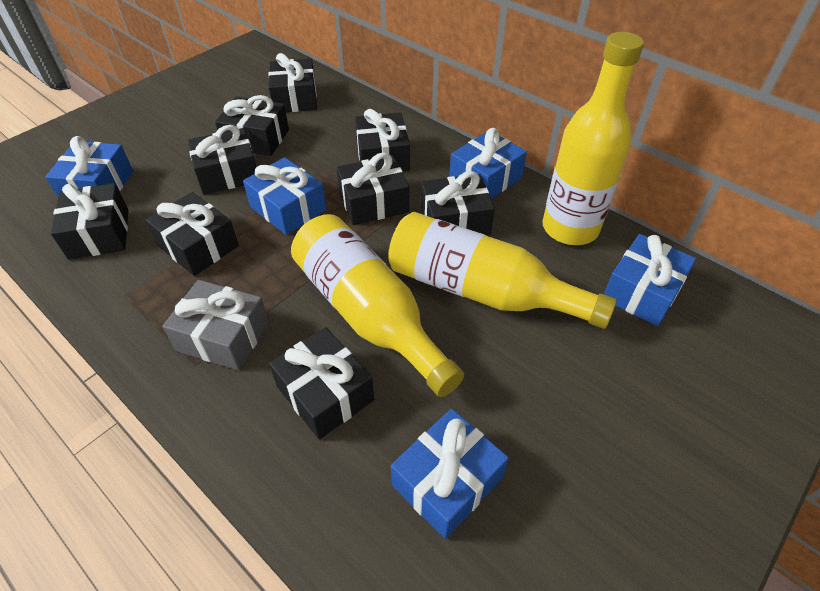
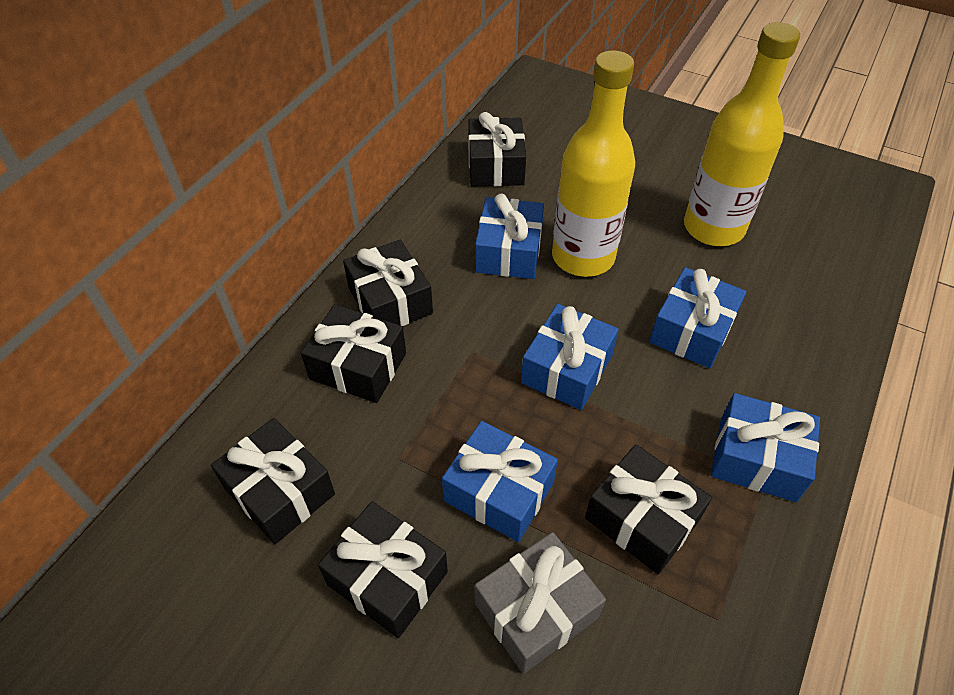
black gift: 9 -> 6
yellow bottle: 3 -> 2

